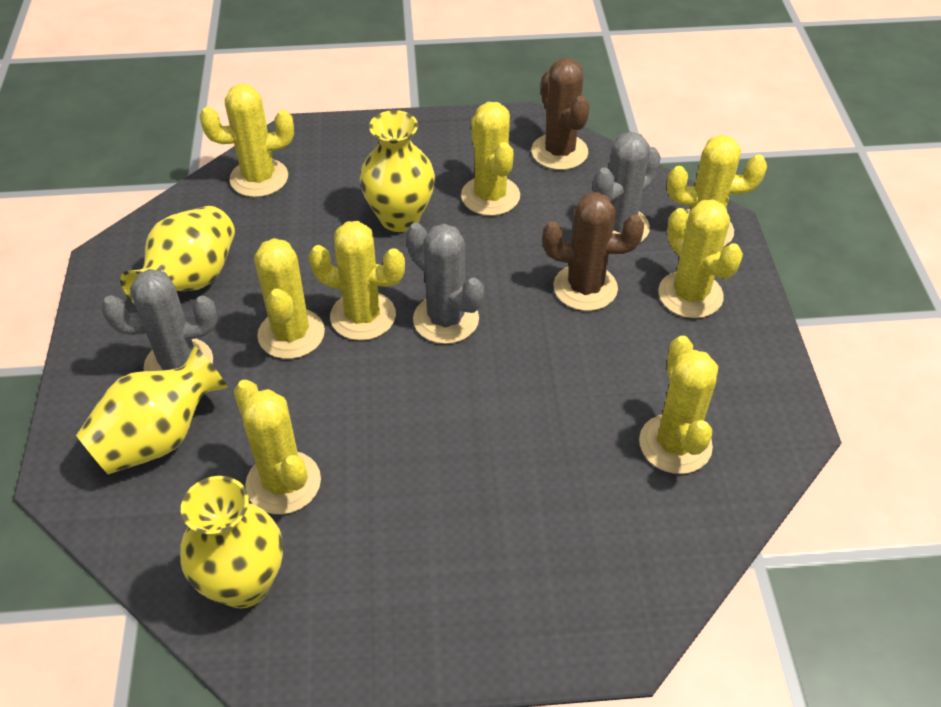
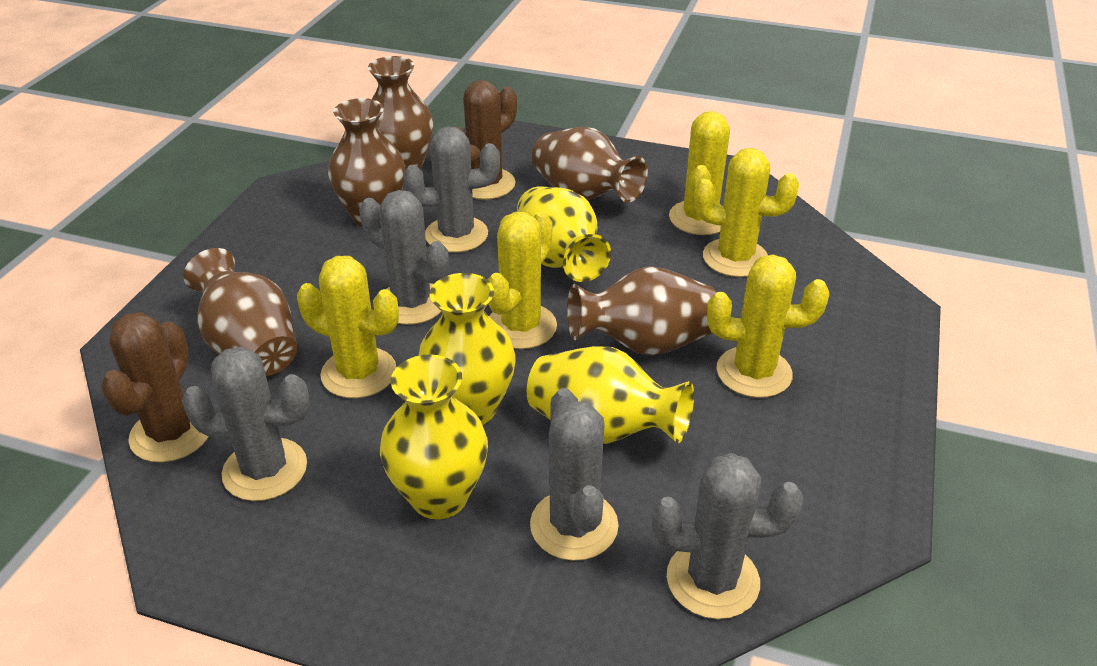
brown vase: 0 -> 5
grey cactus: 3 -> 5
yellow cactus: 8 -> 5

